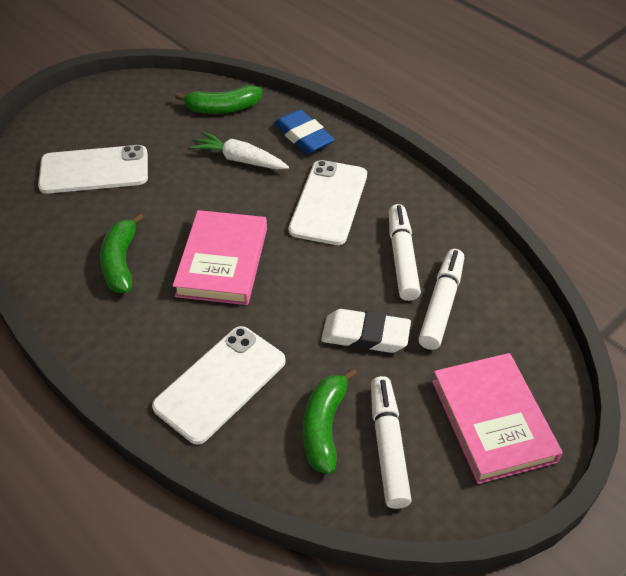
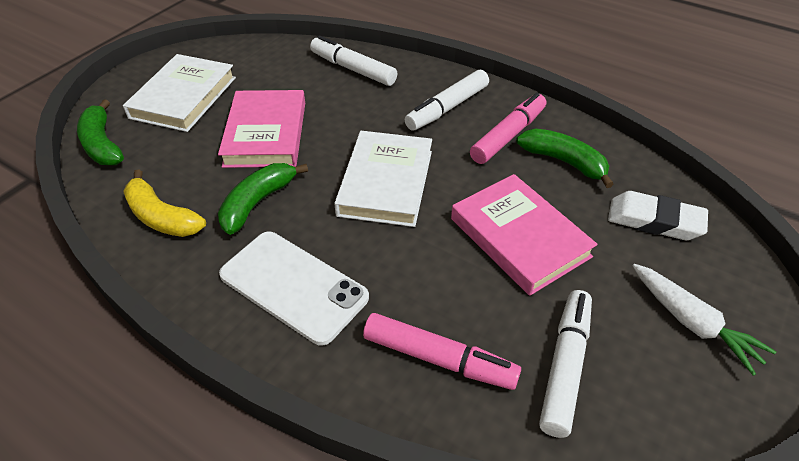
blue eraser: 1 -> 0
pink marker: 0 -> 2
white book: 0 -> 2
white phone: 3 -> 1
yellow banana: 0 -> 1

